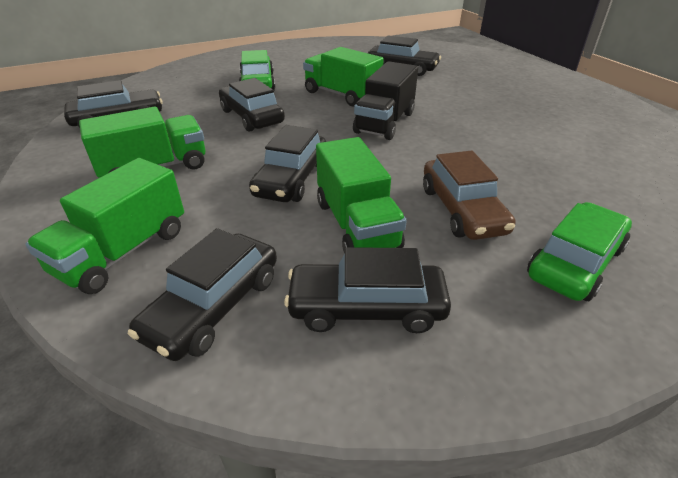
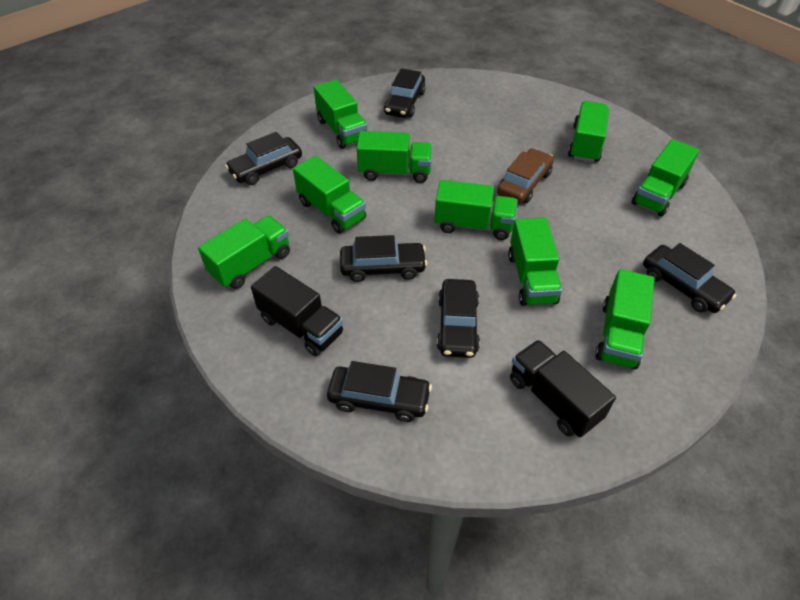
black truck: 1 -> 2
green car: 2 -> 0
green truck: 4 -> 9

